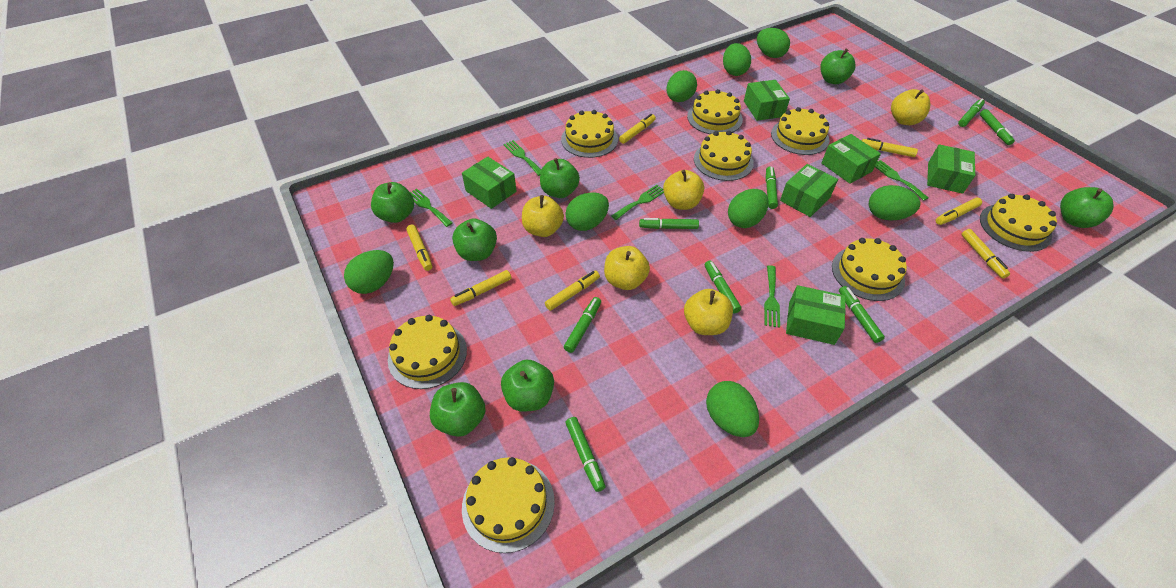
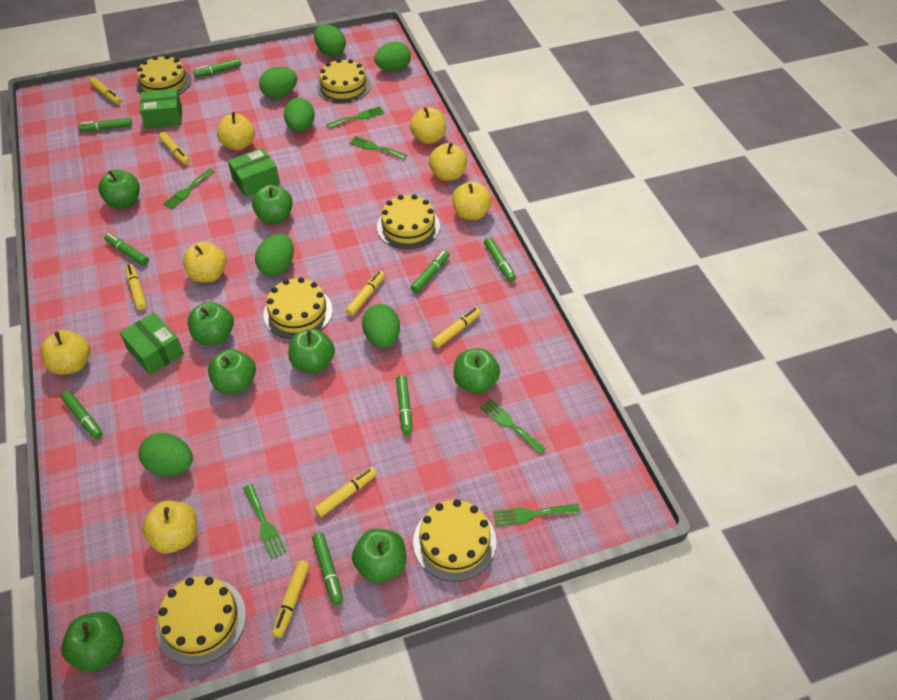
green apple: 7 -> 8
green box: 6 -> 3
green egg: 8 -> 7
green fork: 5 -> 6
yellow apple: 5 -> 7
yellow cake: 8 -> 6

